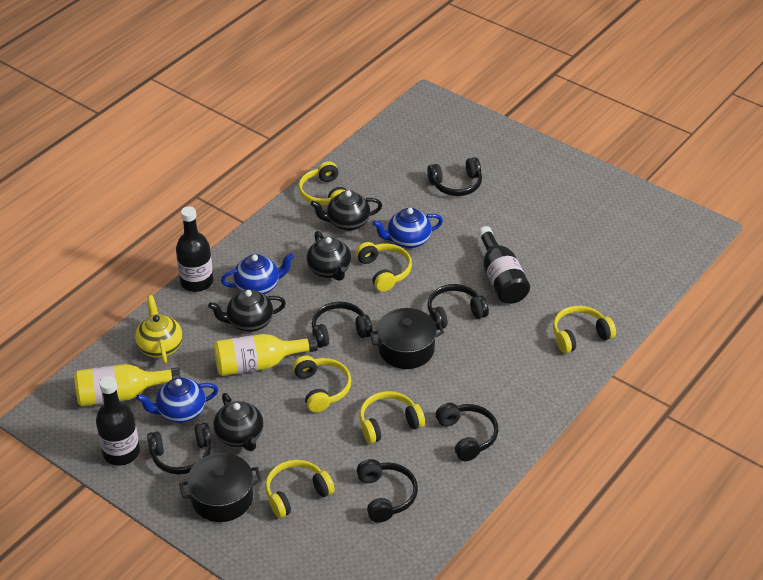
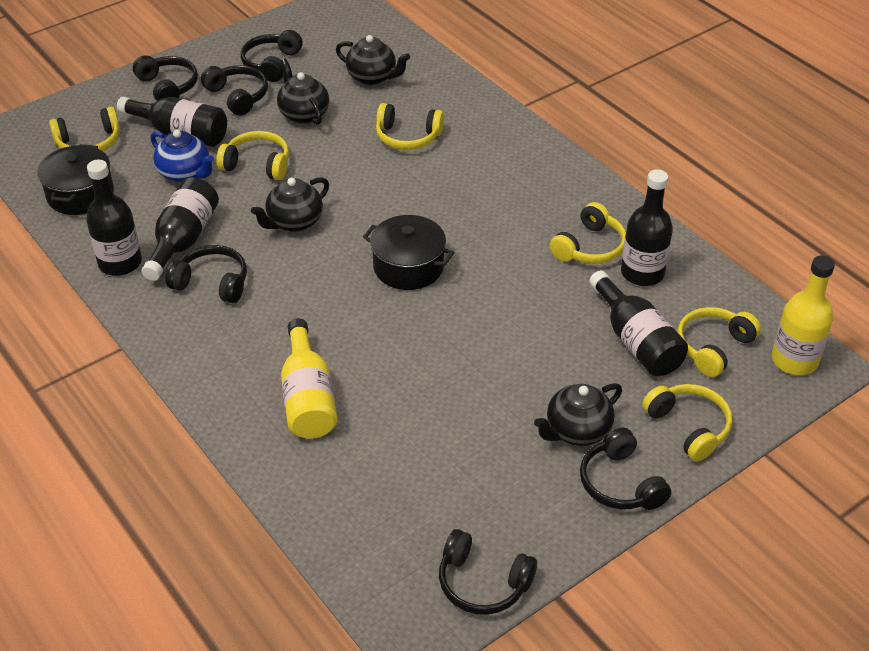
black bottle: 3 -> 5
blue teapot: 3 -> 1
yellow teapot: 1 -> 0

